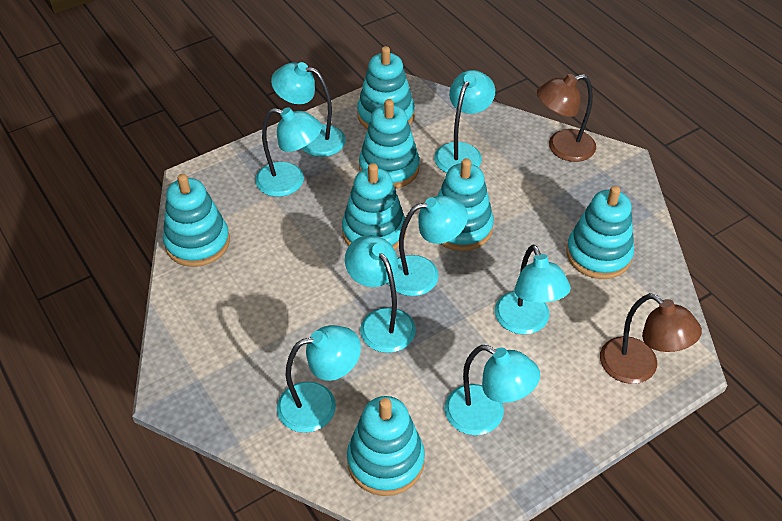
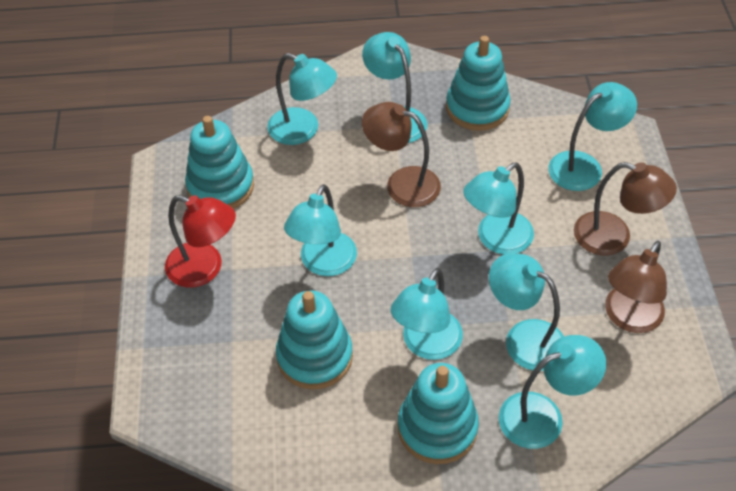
brown lamp: 2 -> 3
red lamp: 0 -> 1
turquoise stacking toy: 7 -> 4

